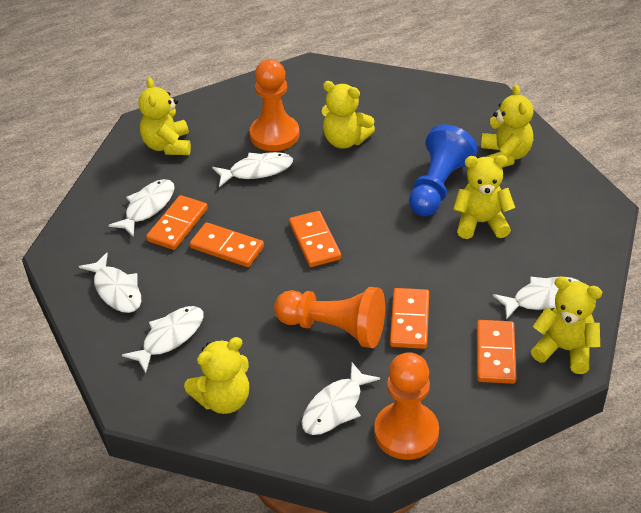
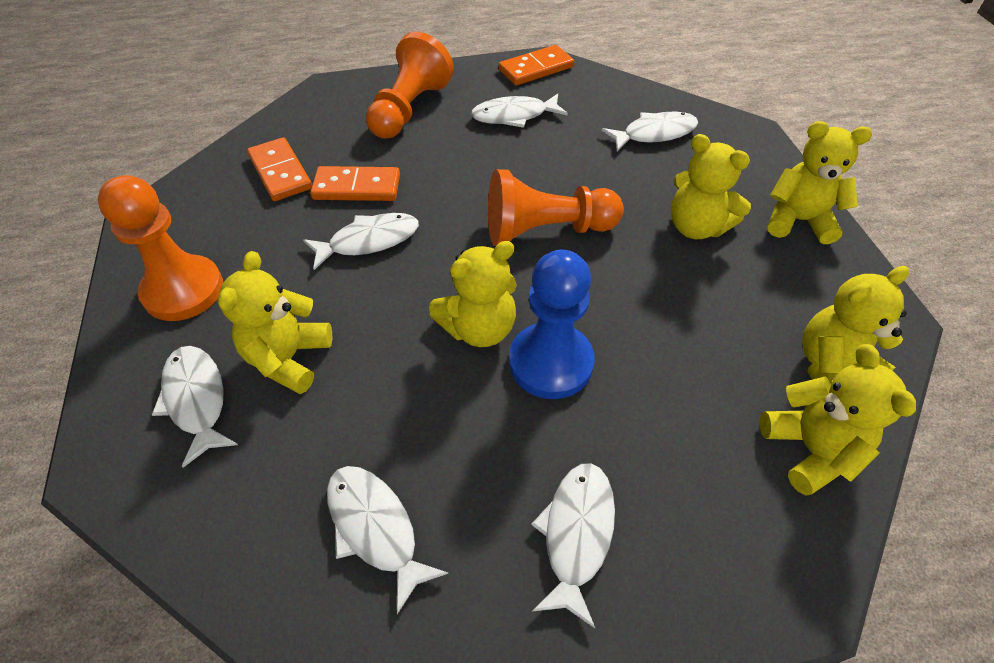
orange domino: 5 -> 3

